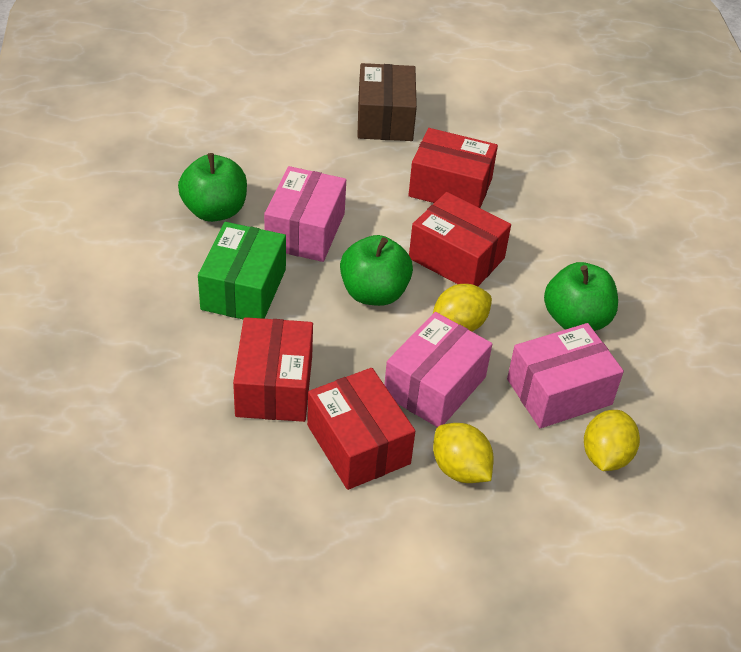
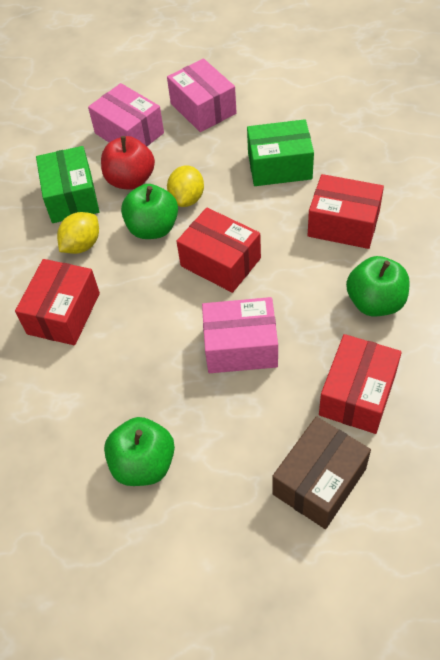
green box: 1 -> 2
red apple: 0 -> 1
yellow lemon: 3 -> 2

